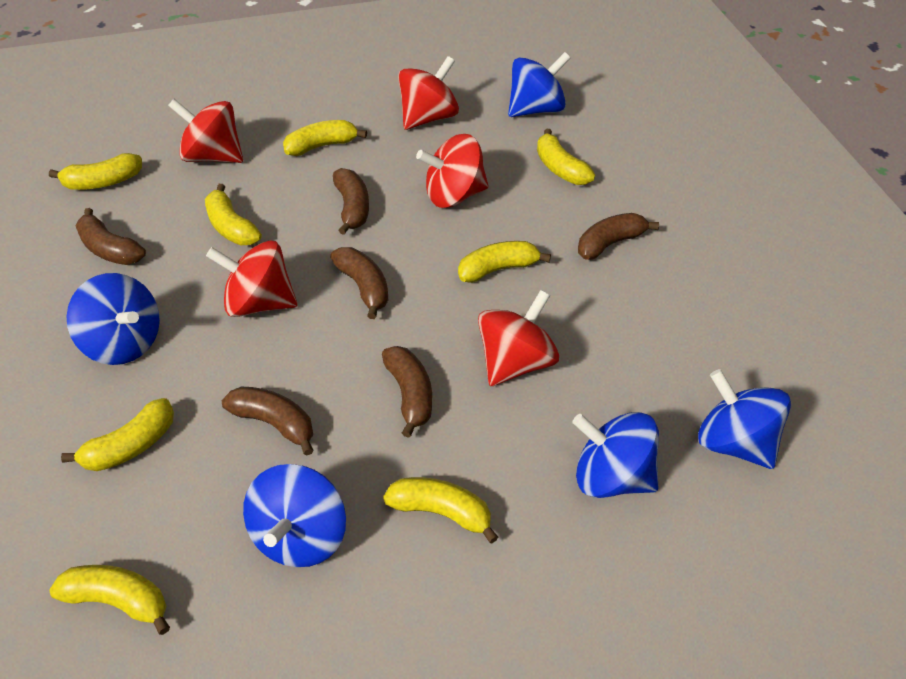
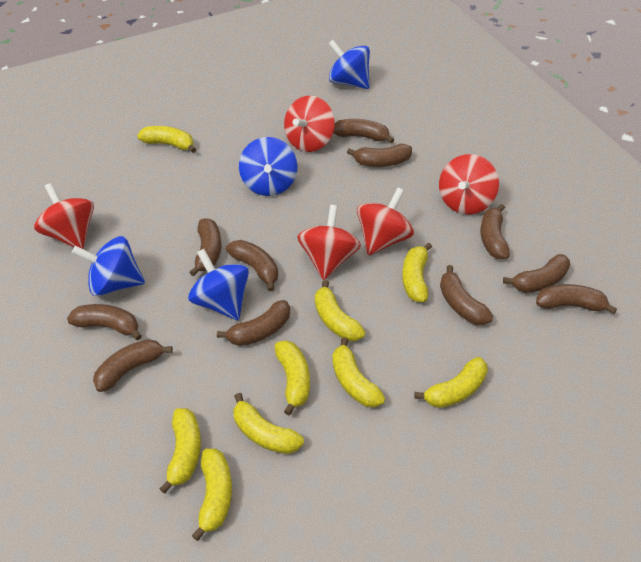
blue spinning top: 5 -> 4
brown banana: 6 -> 11
yellow banana: 8 -> 9

